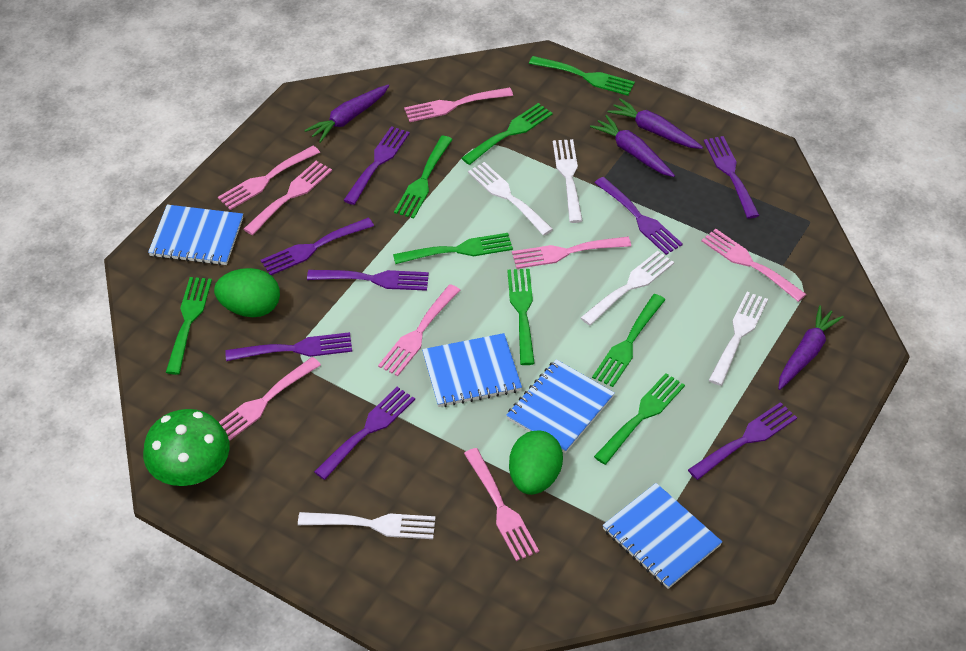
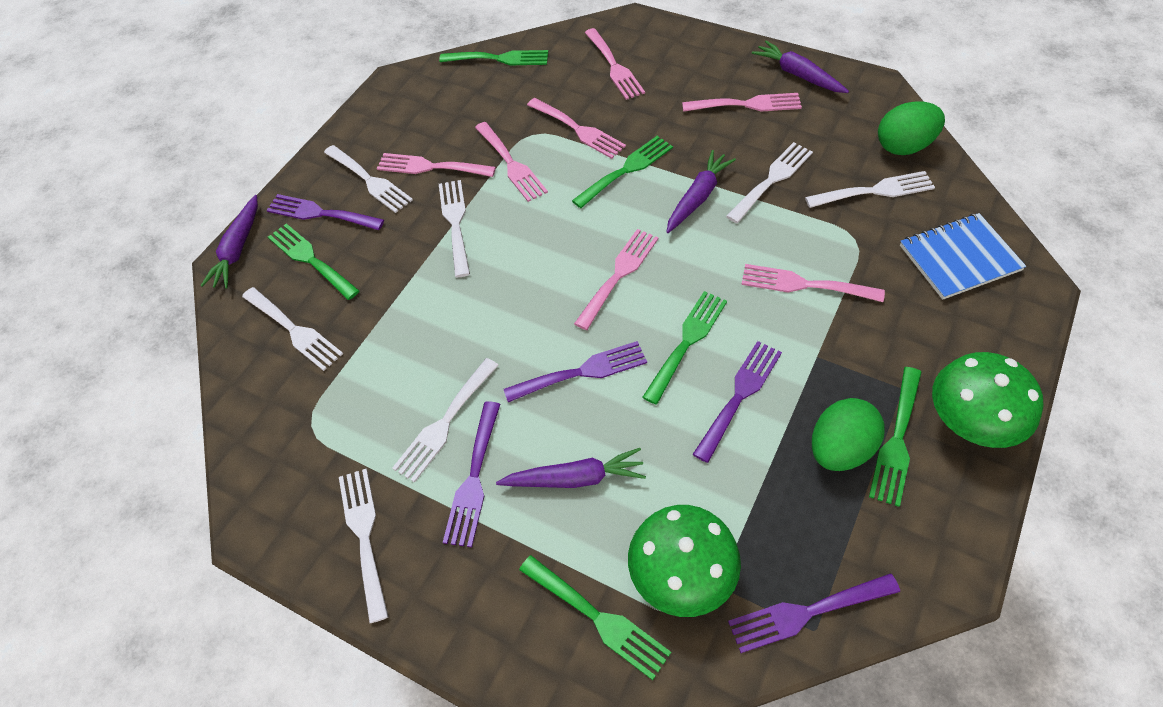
blue notebook: 4 -> 1
green fork: 8 -> 6
green mushroom: 1 -> 2
pink fork: 8 -> 7
purple fork: 8 -> 5
white fork: 5 -> 7

